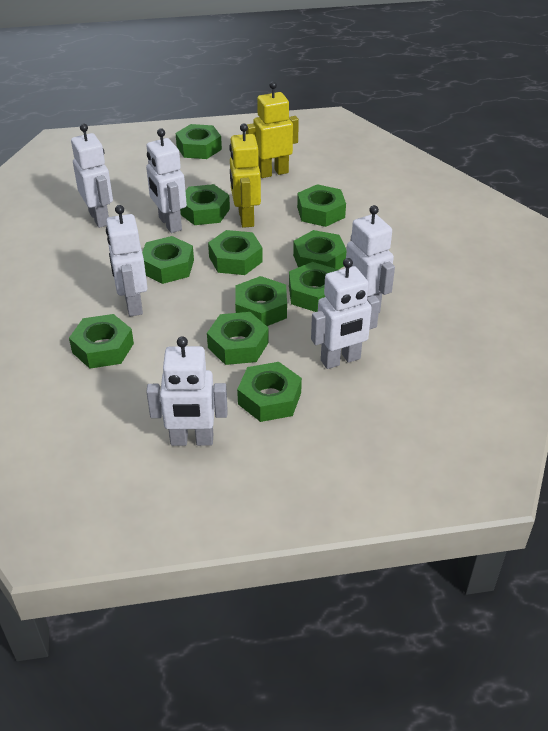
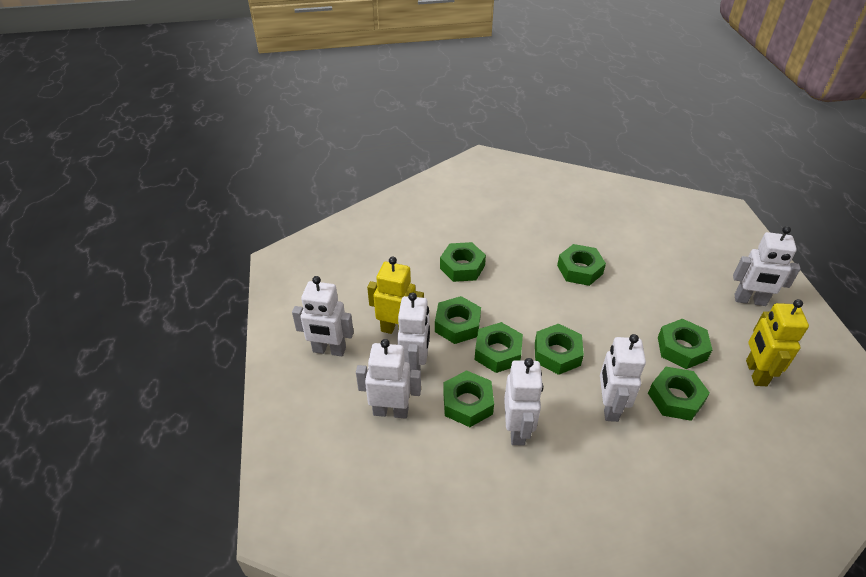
green nut: 11 -> 8

